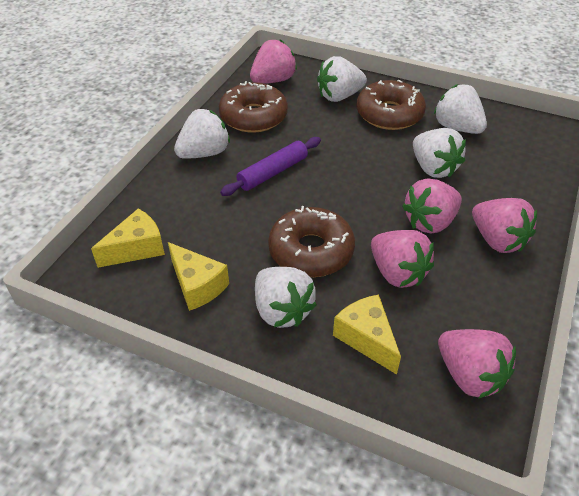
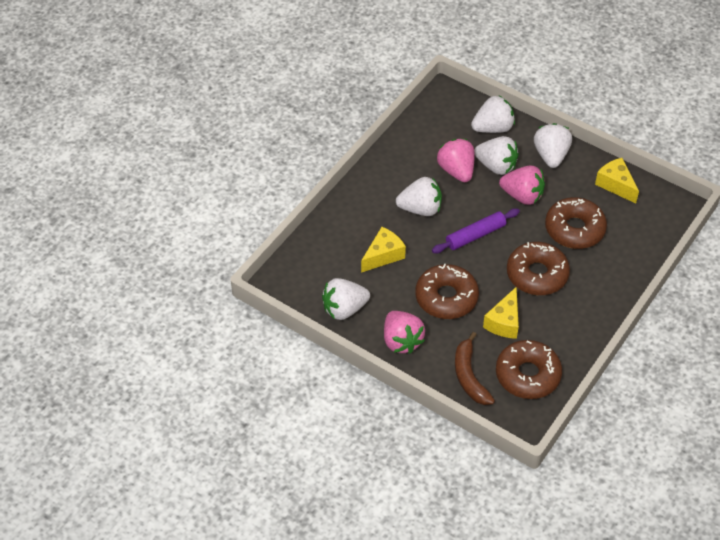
brown banana: 0 -> 1
brown donut: 3 -> 4
pink strawberry: 5 -> 3

